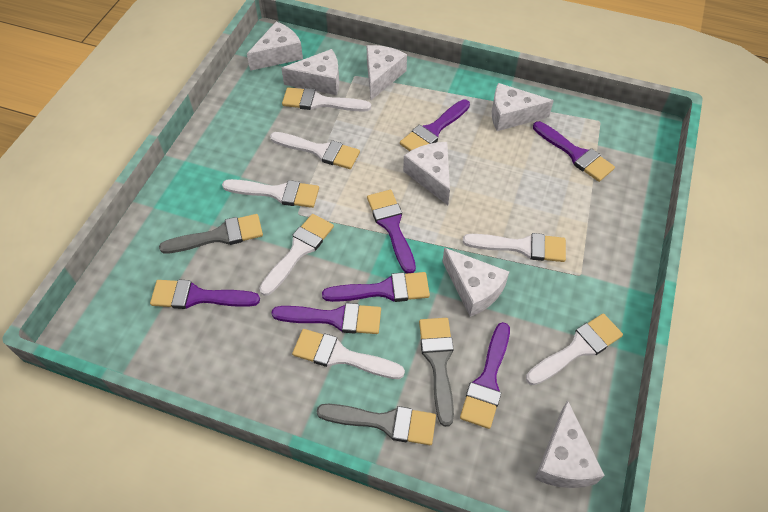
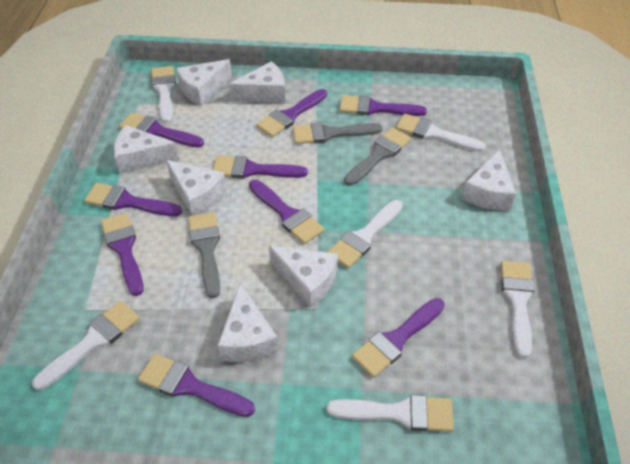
purple brush: 7 -> 9
white brush: 7 -> 6

